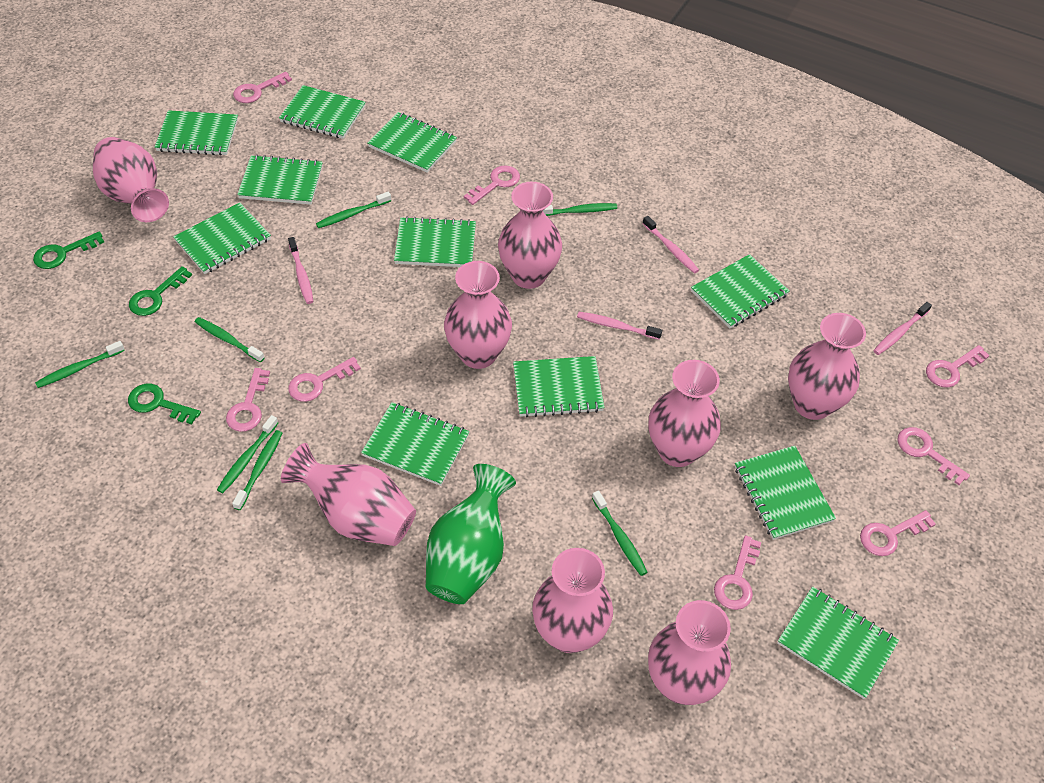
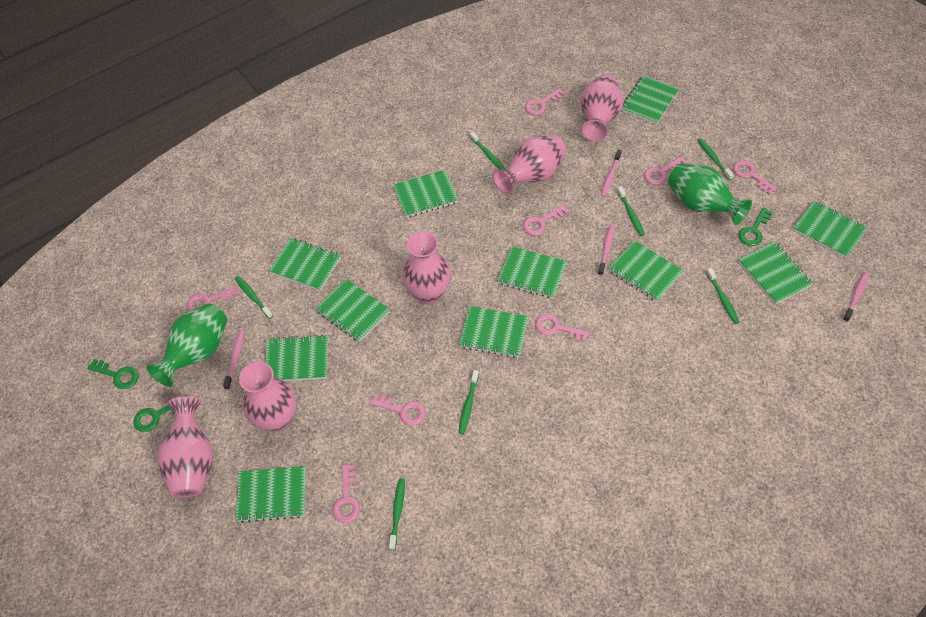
green vase: 1 -> 2
pink vase: 8 -> 5

